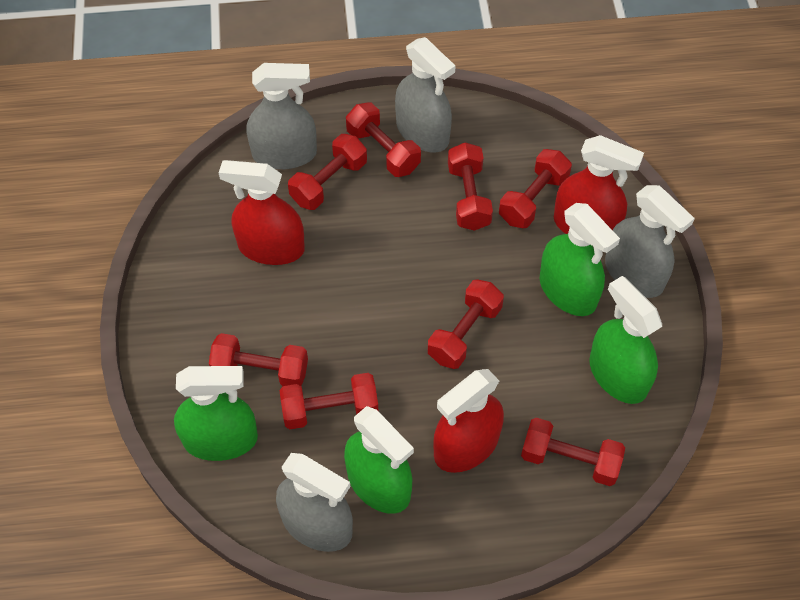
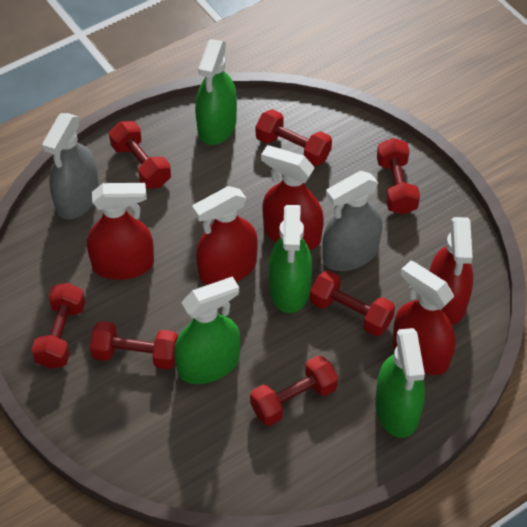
grey spray bottle: 4 -> 2
red dumbbell: 8 -> 7
red spray bottle: 3 -> 5

